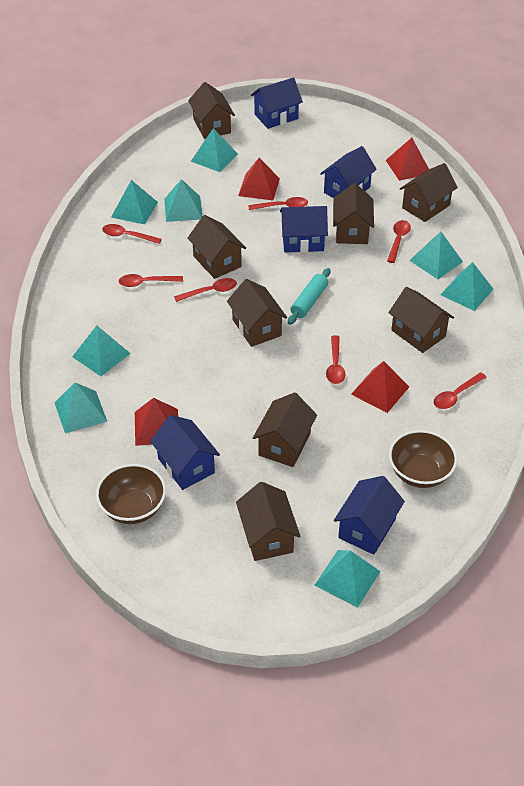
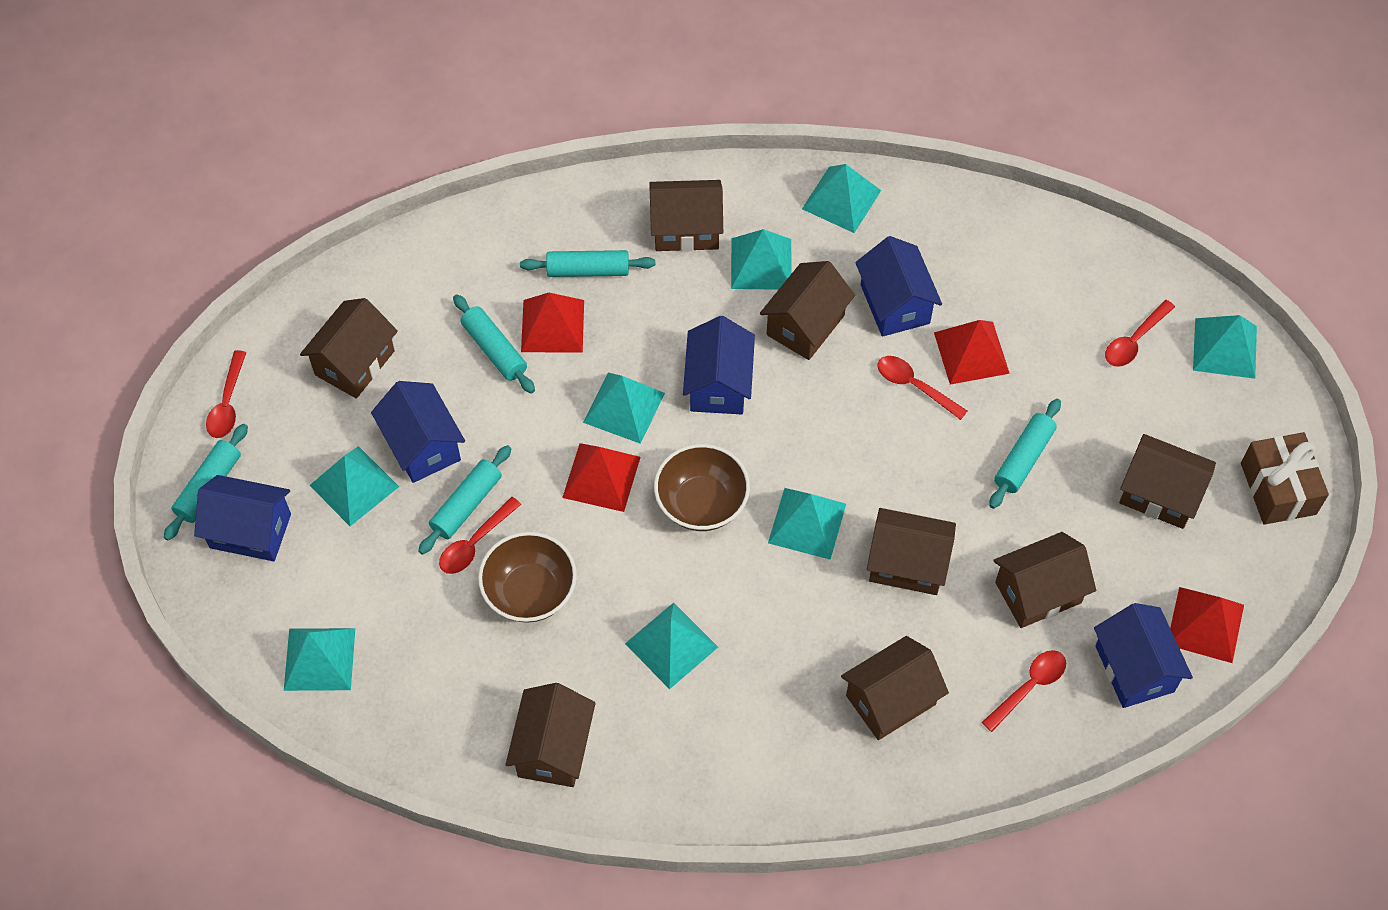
brown gift: 0 -> 1
red spoon: 7 -> 5
turquoise rolling pin: 1 -> 5

